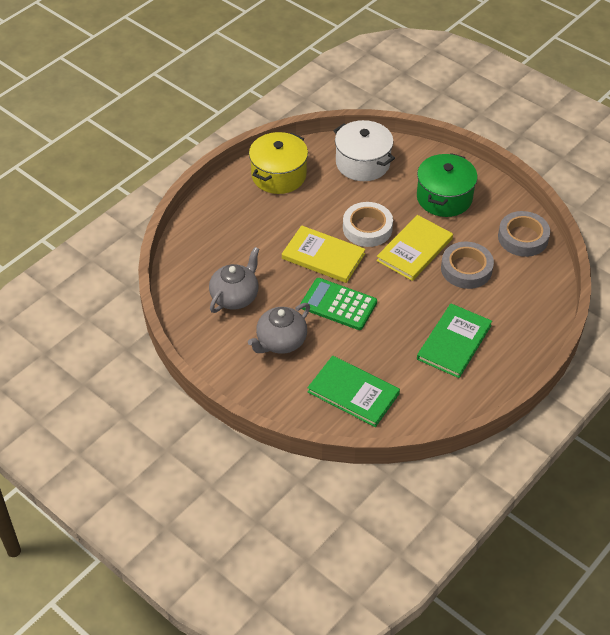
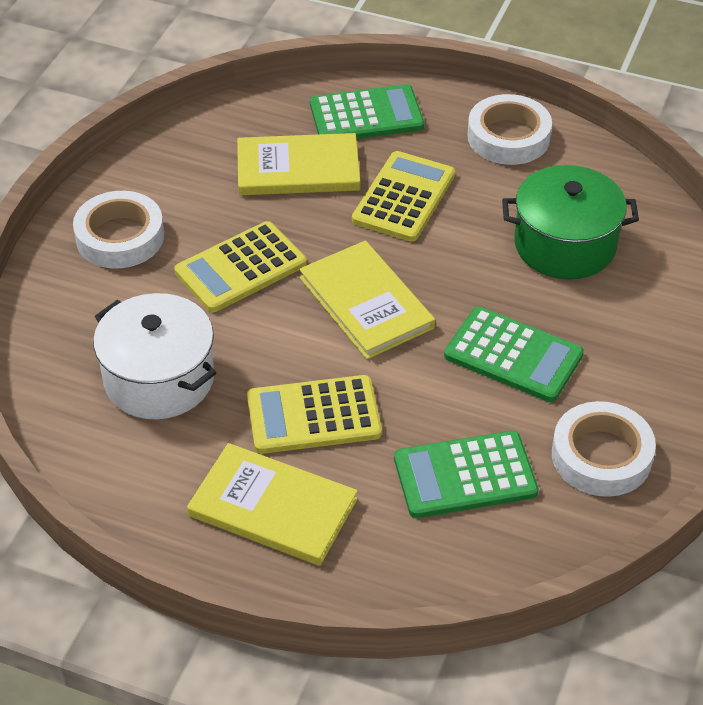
green book: 2 -> 0
green calculator: 1 -> 3
grey tape: 2 -> 0
grey teapot: 2 -> 0
white tape: 1 -> 3
yellow book: 2 -> 3
yellow calculator: 0 -> 3
yellow pot: 1 -> 0

